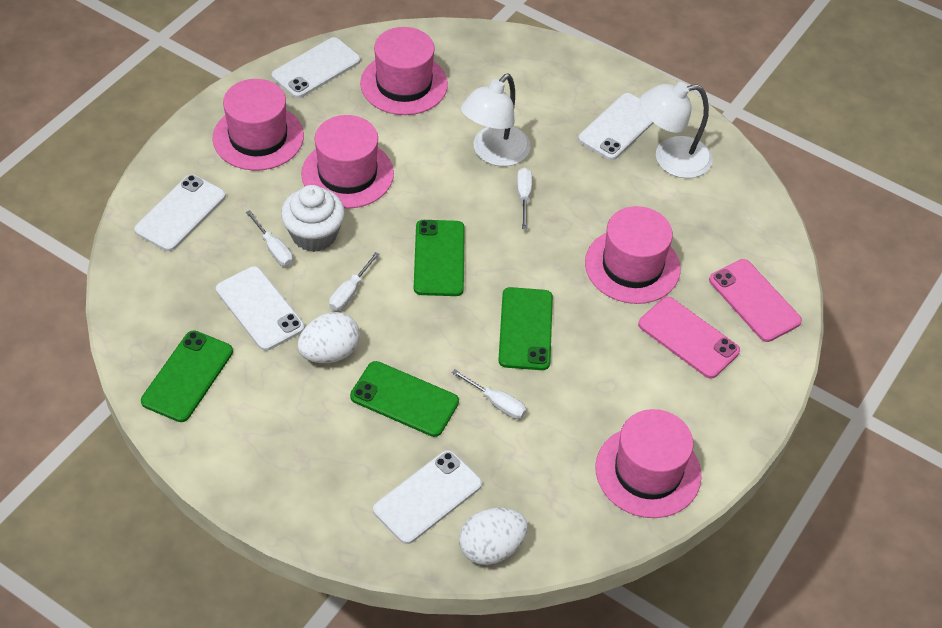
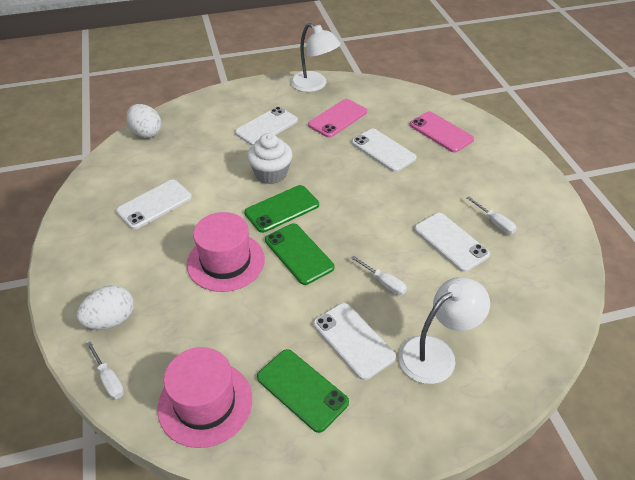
green phone: 4 -> 3
pink hat: 5 -> 2
white screwdriver: 4 -> 3

